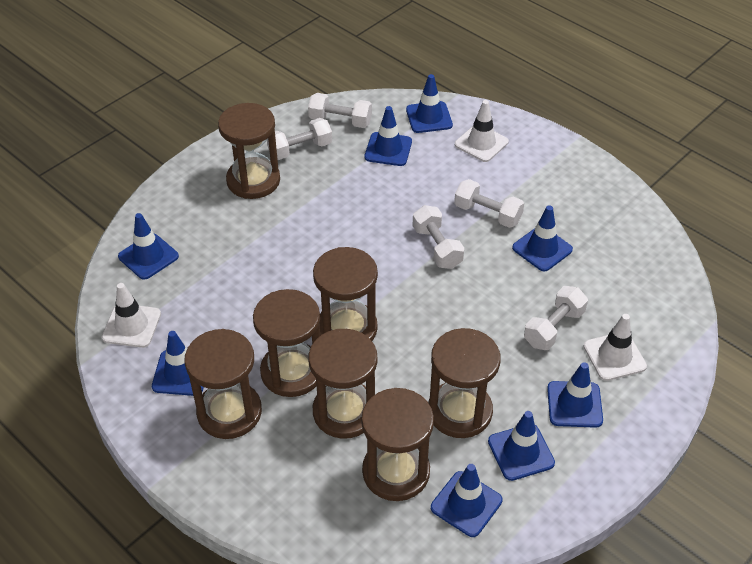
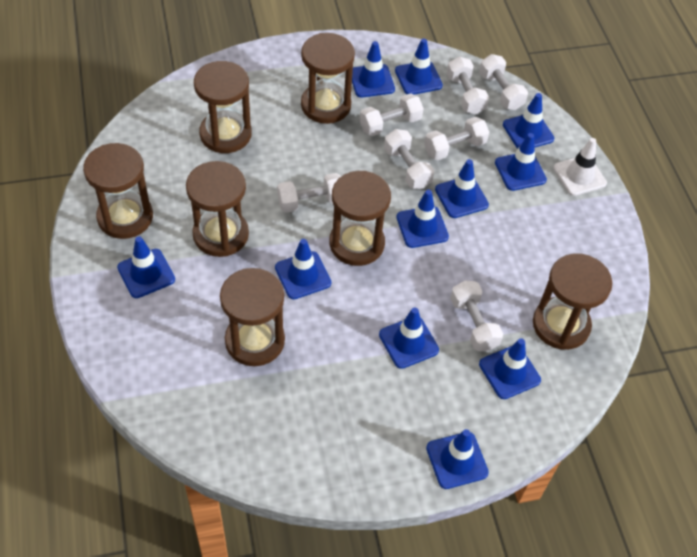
blue traffic cone: 8 -> 11
white dumbbell: 5 -> 7
white traffic cone: 3 -> 1

